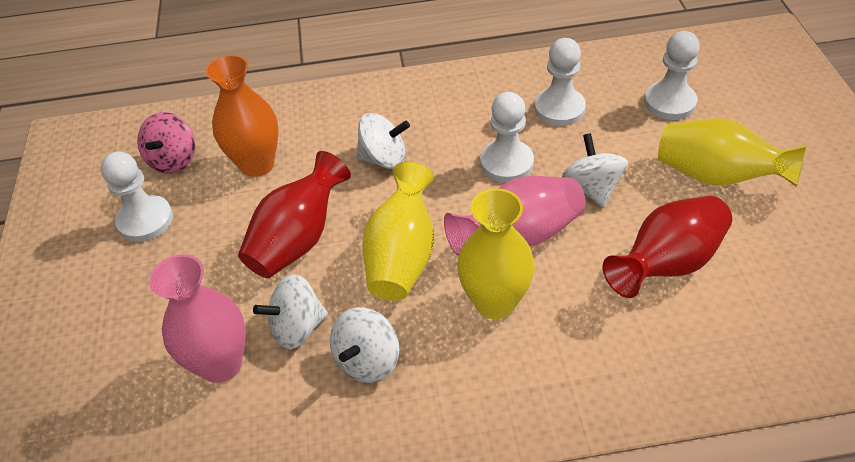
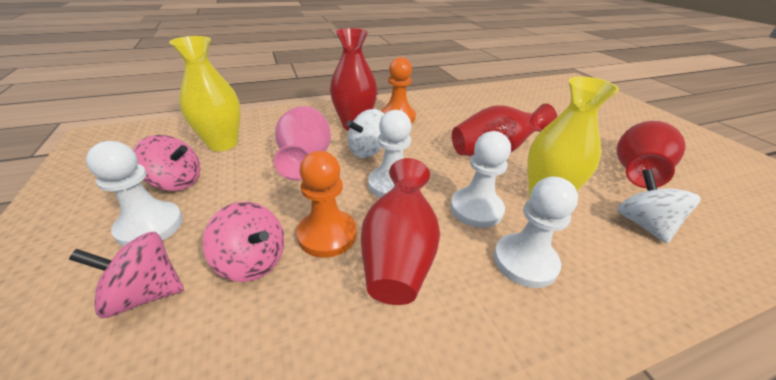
orange pawn: 0 -> 2
orange vase: 1 -> 0
pink spinning top: 1 -> 3
pink vase: 2 -> 1
red vase: 2 -> 4
white spinning top: 4 -> 2
yellow vase: 3 -> 2

